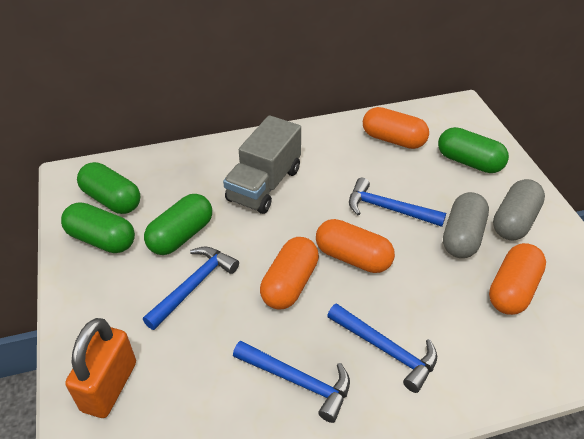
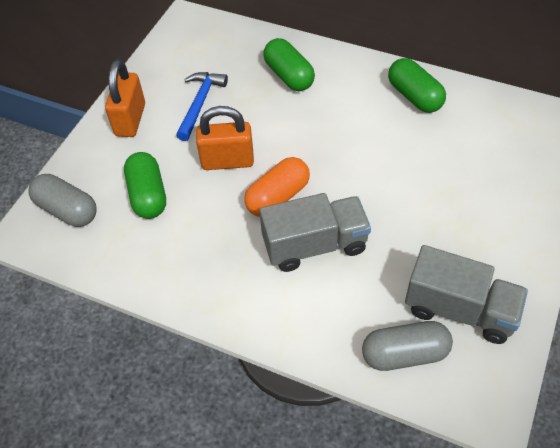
blue hammer: 4 -> 1
green capsule: 4 -> 3
grey truck: 1 -> 2
orange capsule: 4 -> 1
orange padlock: 1 -> 2

